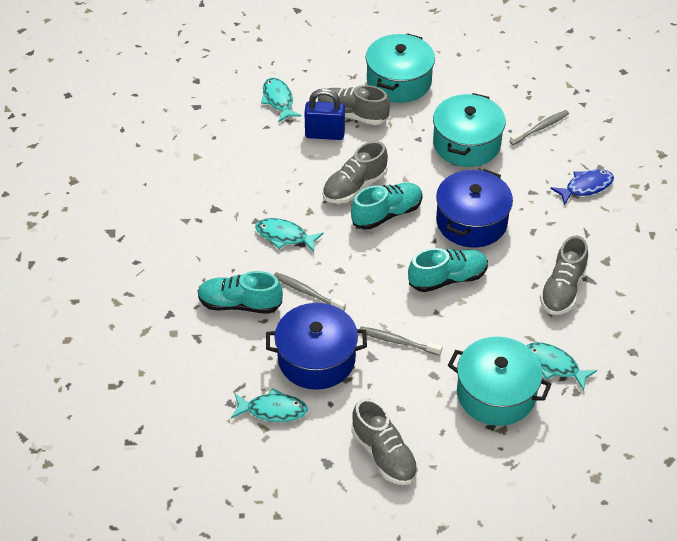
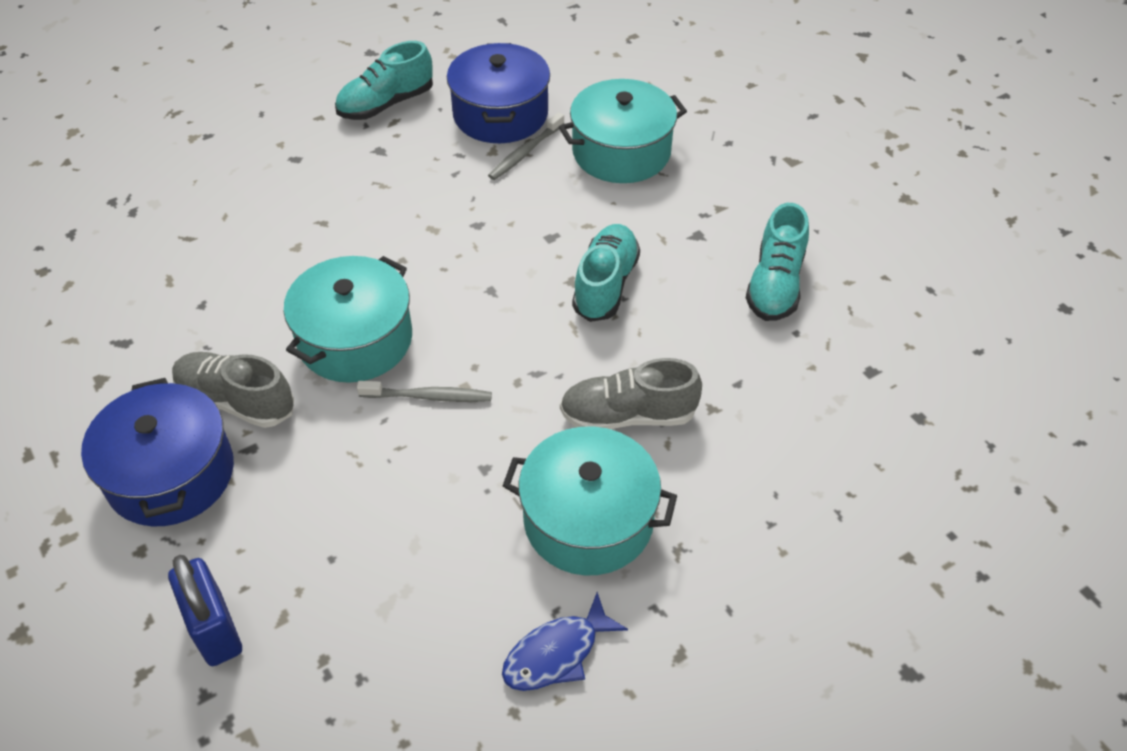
grey shoe: 4 -> 2
grey toothbrush: 3 -> 2
turquoise fish: 4 -> 0

